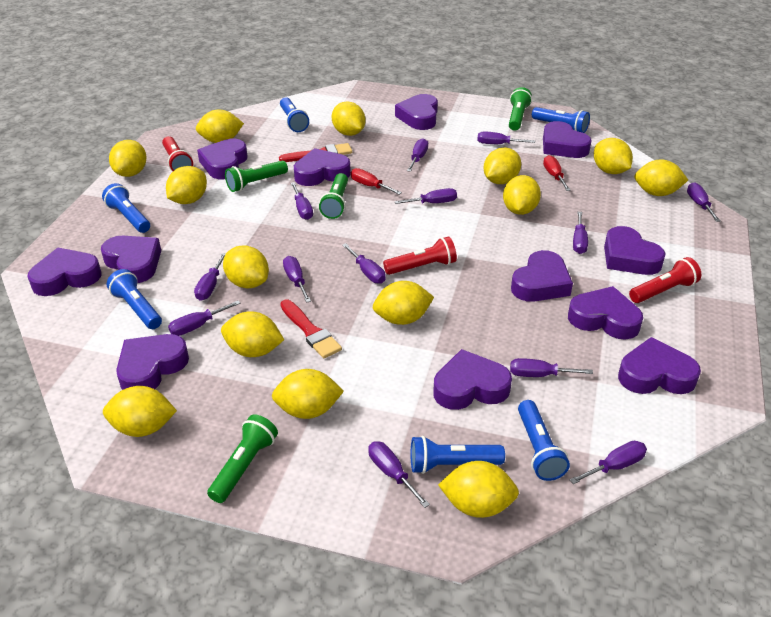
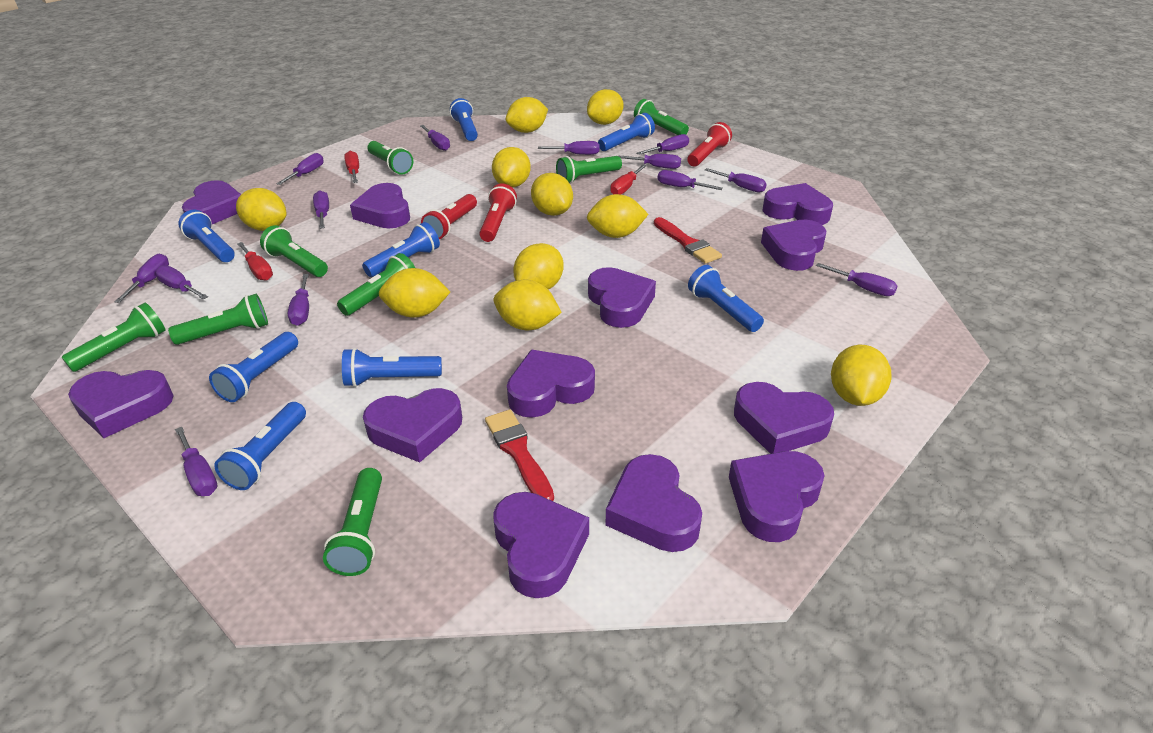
blue flashlight: 6 -> 8
green flashlight: 4 -> 8
red screwdriver: 2 -> 3
yellow lemon: 14 -> 10

